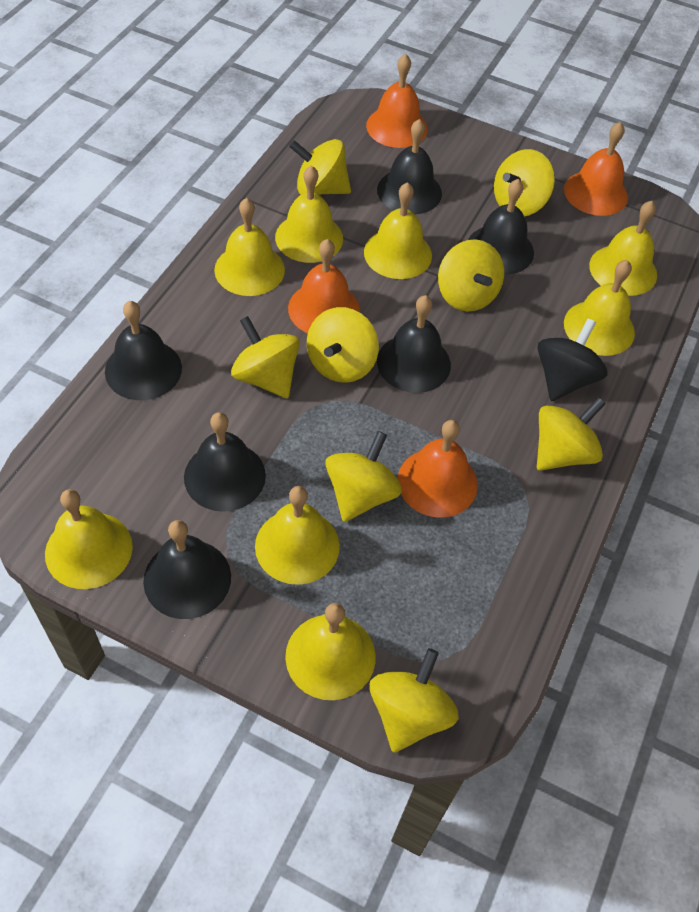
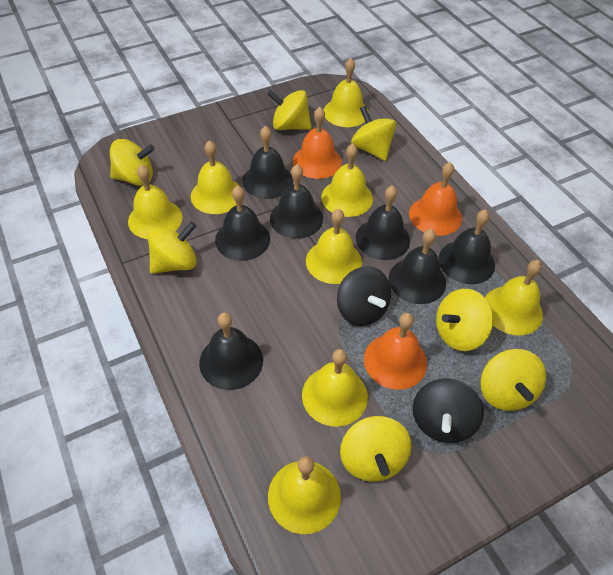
black bell: 6 -> 7
black spinning top: 1 -> 2
orange bell: 4 -> 3
yellow spinning top: 8 -> 7

